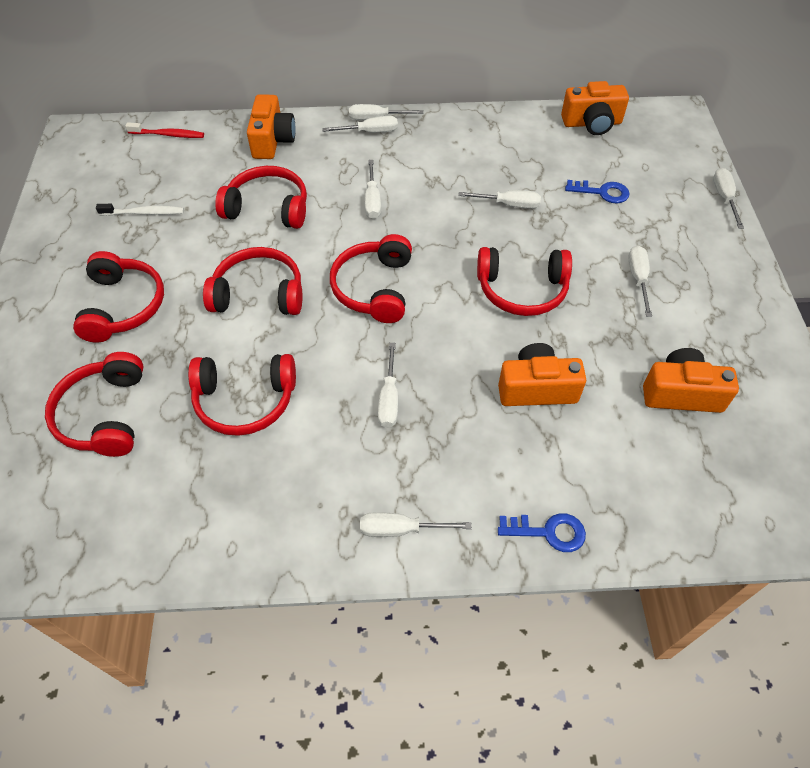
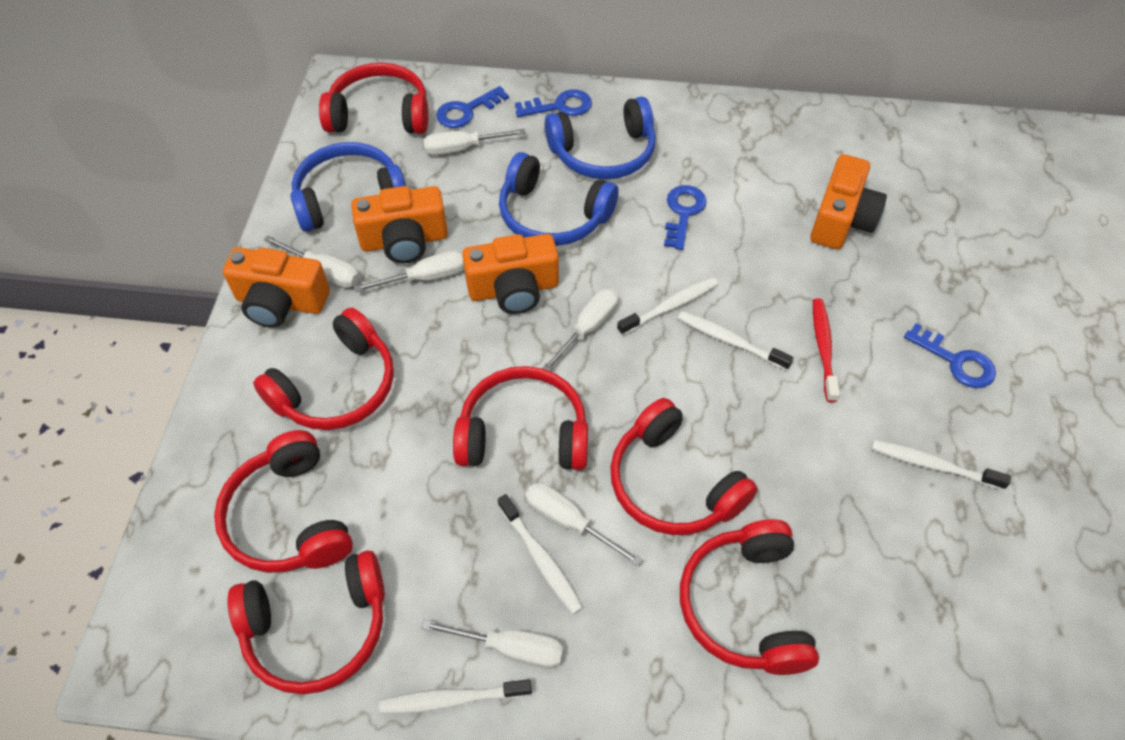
blue headphones: 0 -> 3
blue key: 2 -> 4
white screwdriver: 8 -> 6
white toothbrush: 1 -> 5

